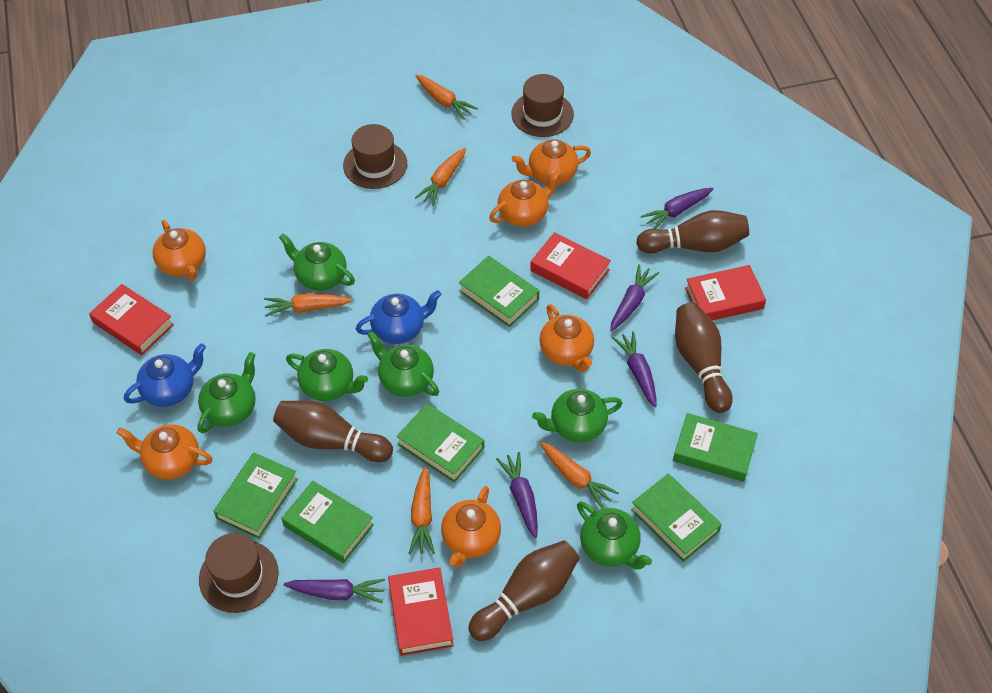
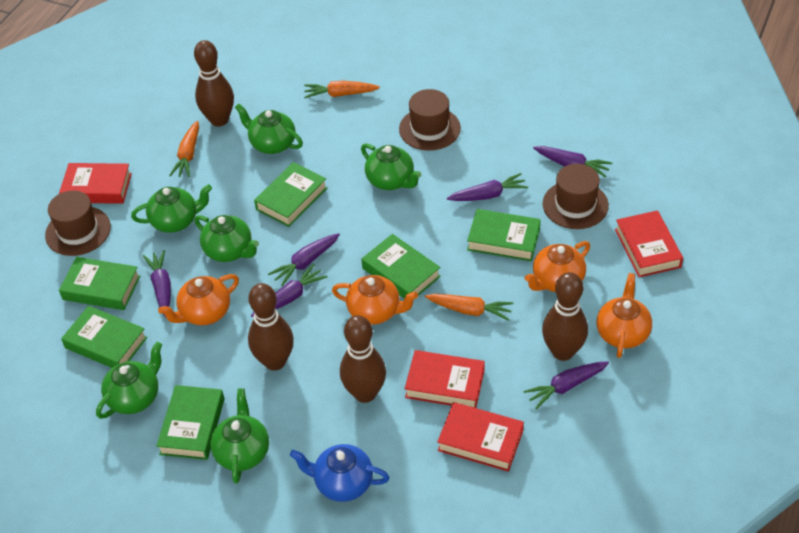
blue teapot: 2 -> 1
orange carrot: 5 -> 3
orange teapot: 6 -> 4
purple carrot: 5 -> 6

